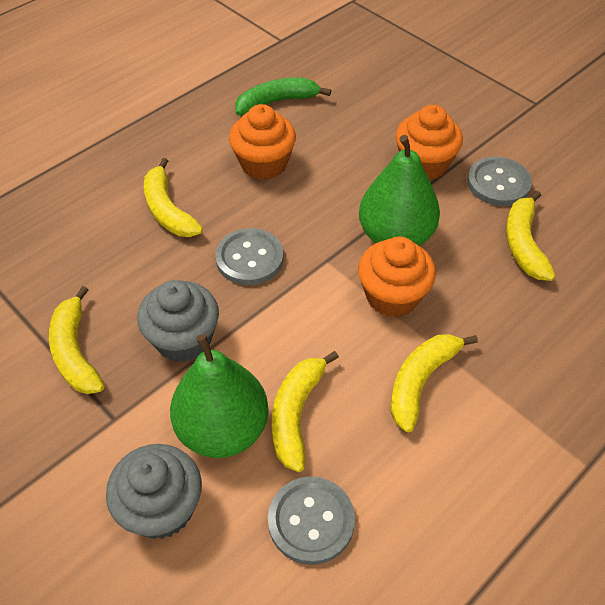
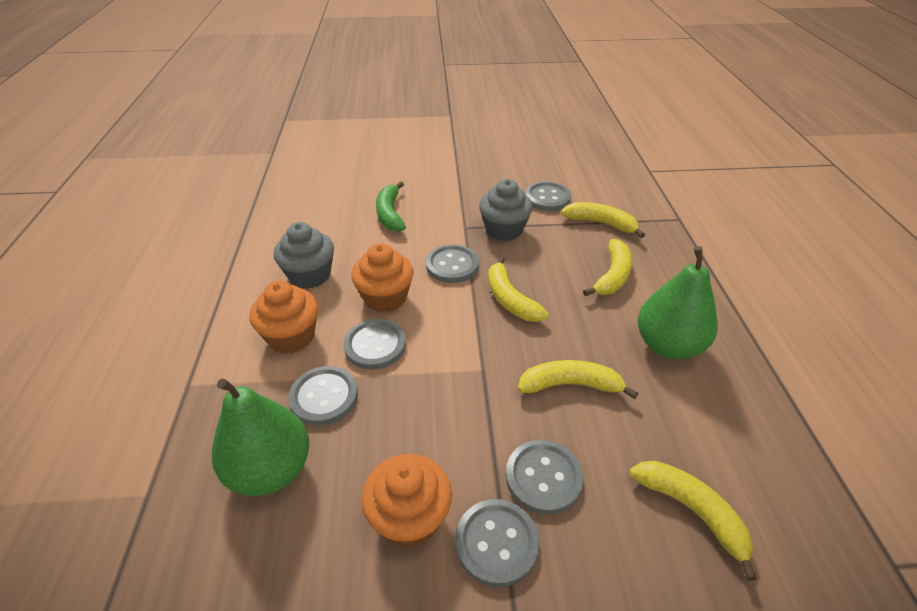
grey button: 3 -> 6

